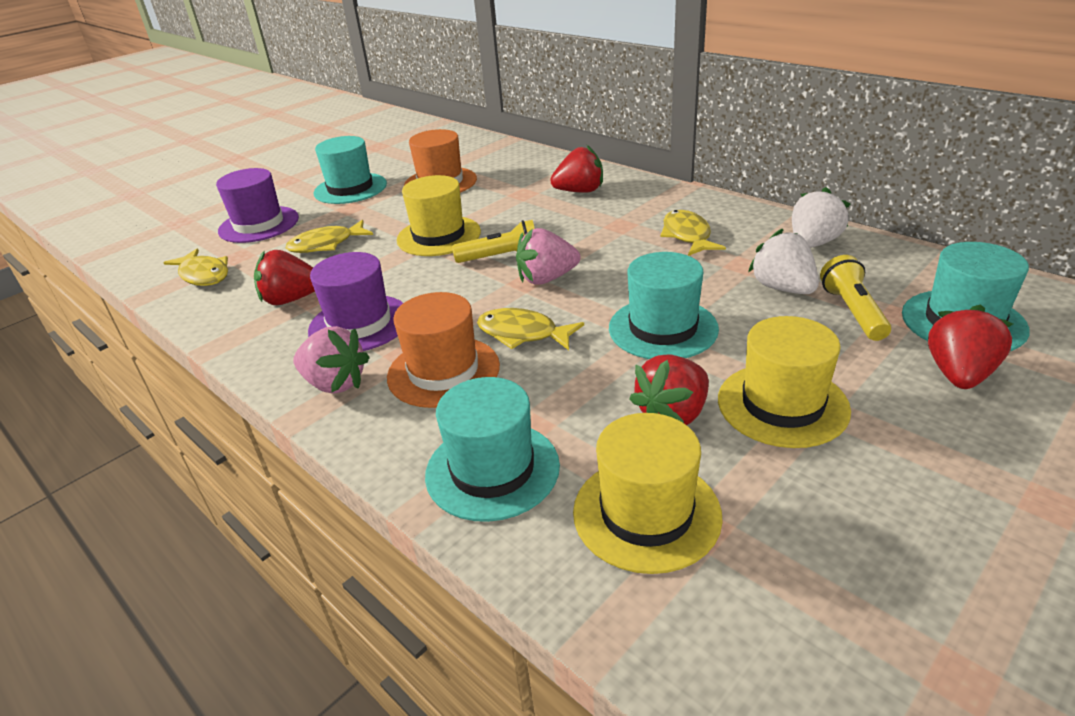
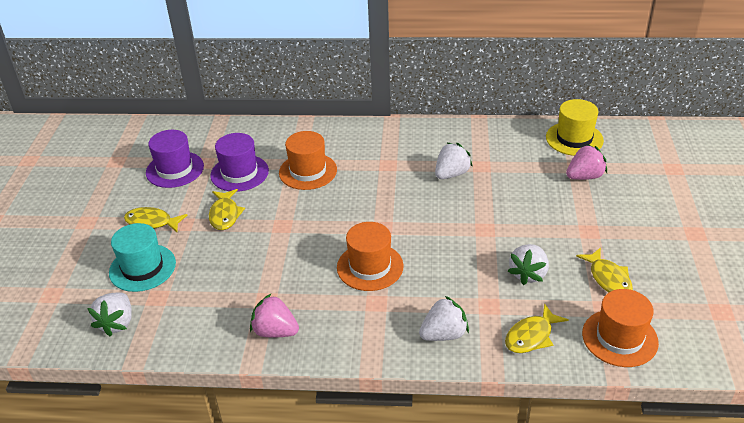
orange hat: 2 -> 3
red strawberry: 4 -> 0
turquoise hat: 4 -> 1
white strawberry: 2 -> 4
yellow flashlight: 2 -> 0
yellow hat: 3 -> 1

